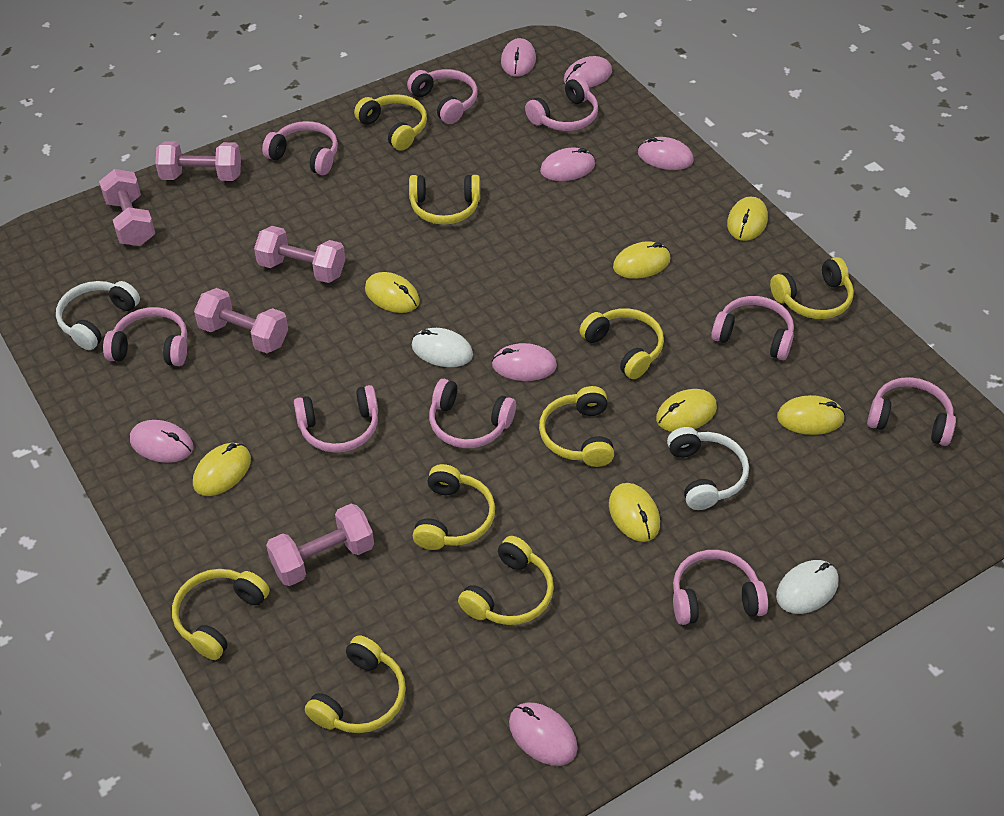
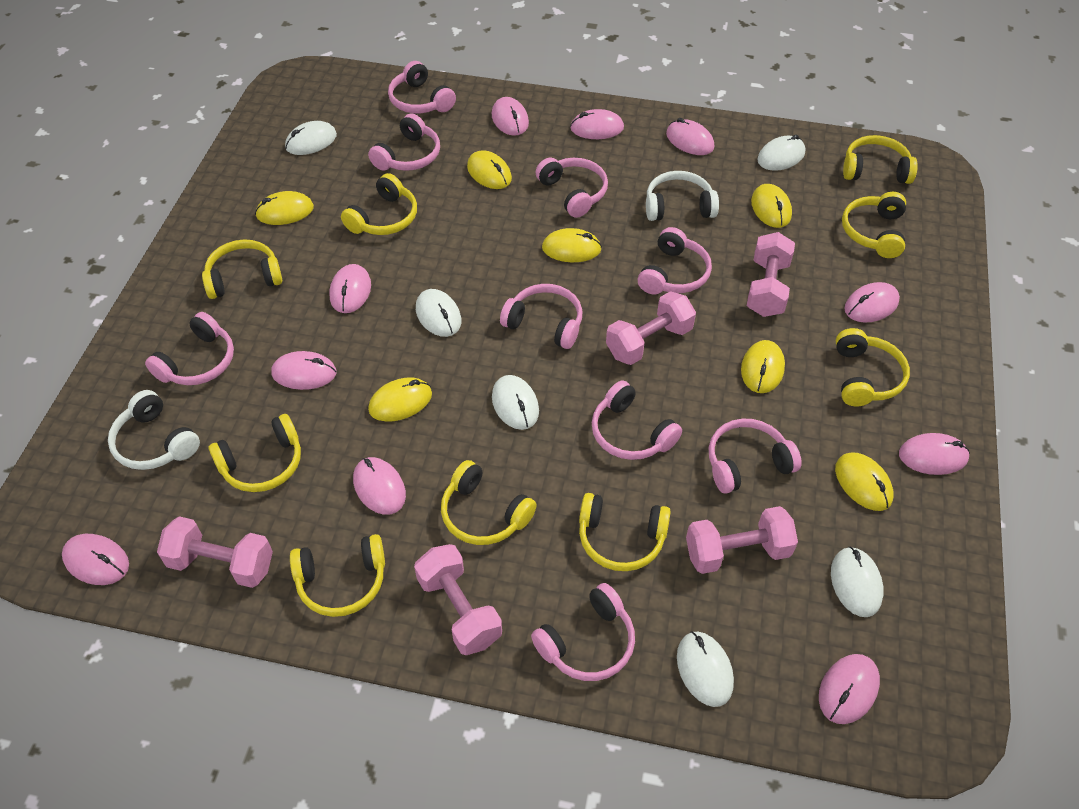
pink mouse: 7 -> 10
white mouse: 2 -> 6

